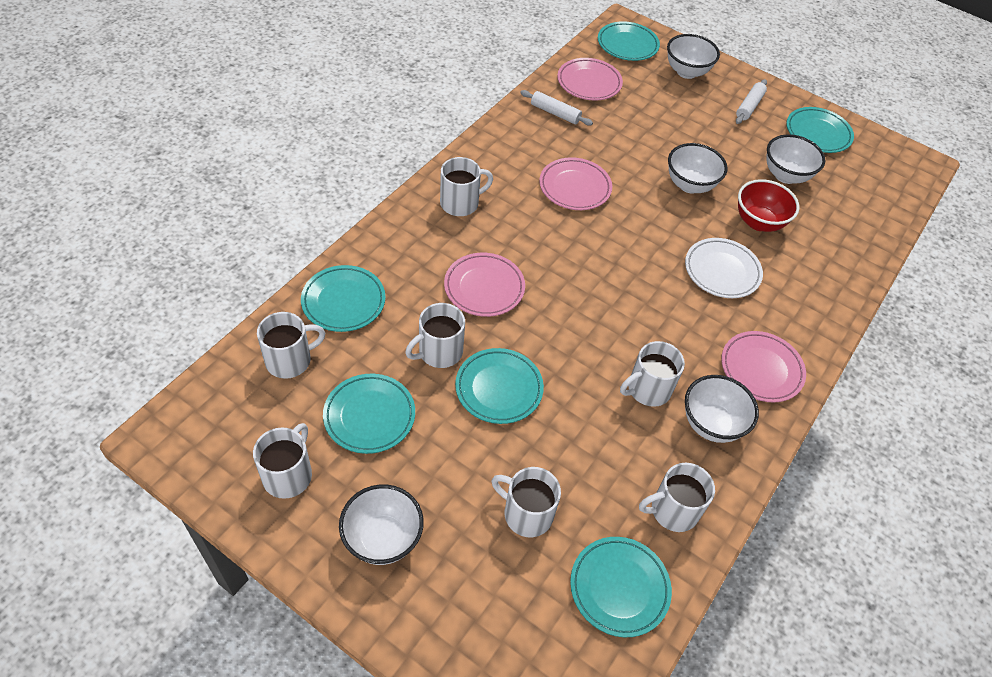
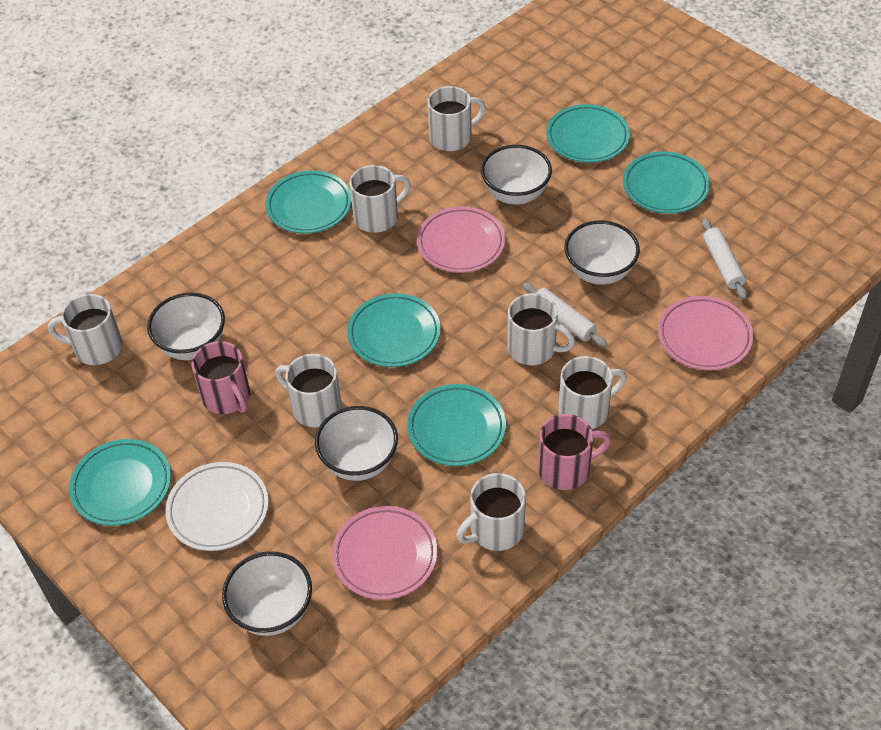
pink mug: 0 -> 2
pink plate: 4 -> 3
red bowl: 1 -> 0

